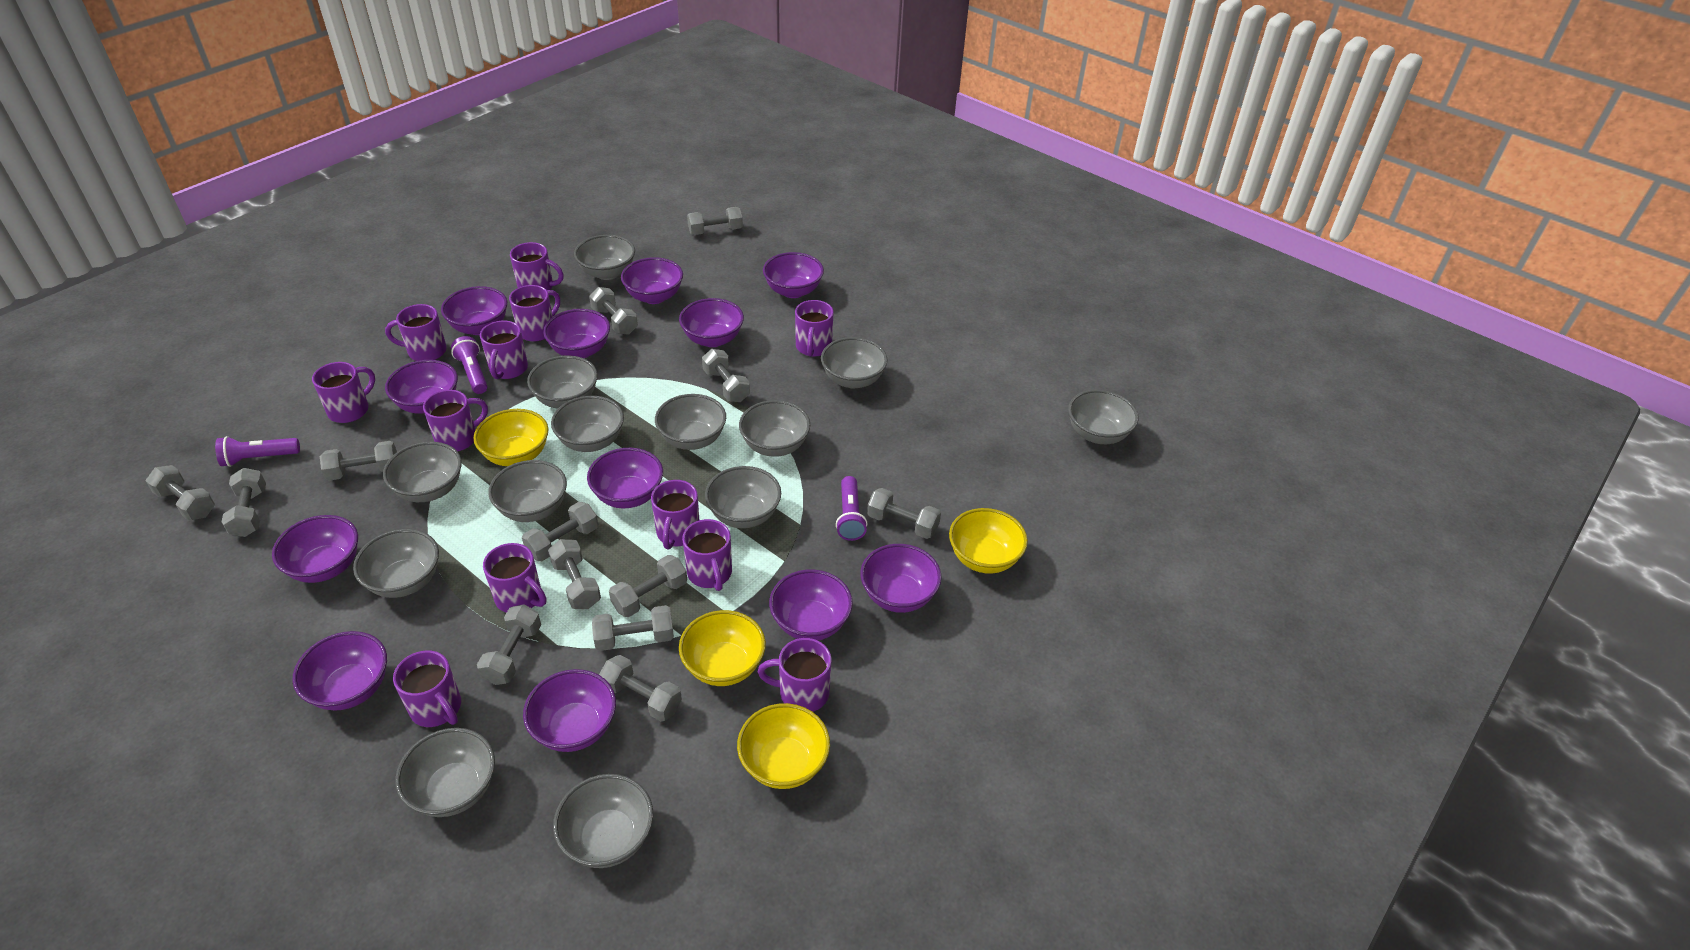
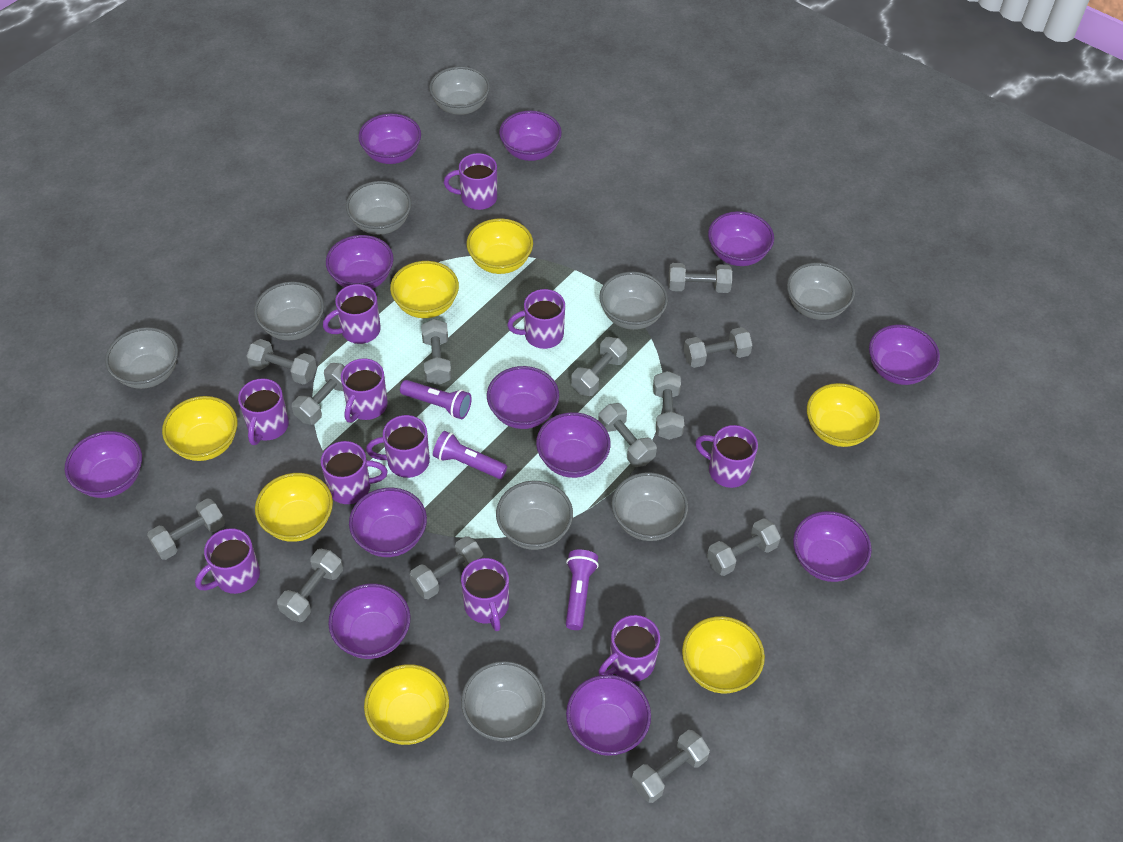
grey bowl: 13 -> 9
purple mug: 12 -> 11
yellow bowl: 4 -> 7

